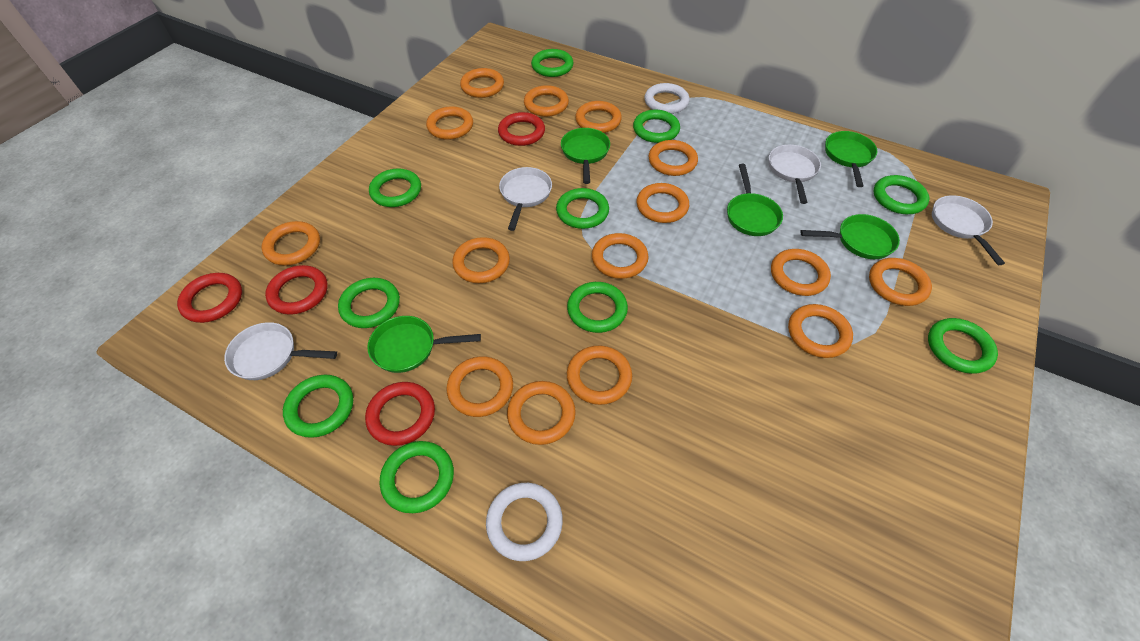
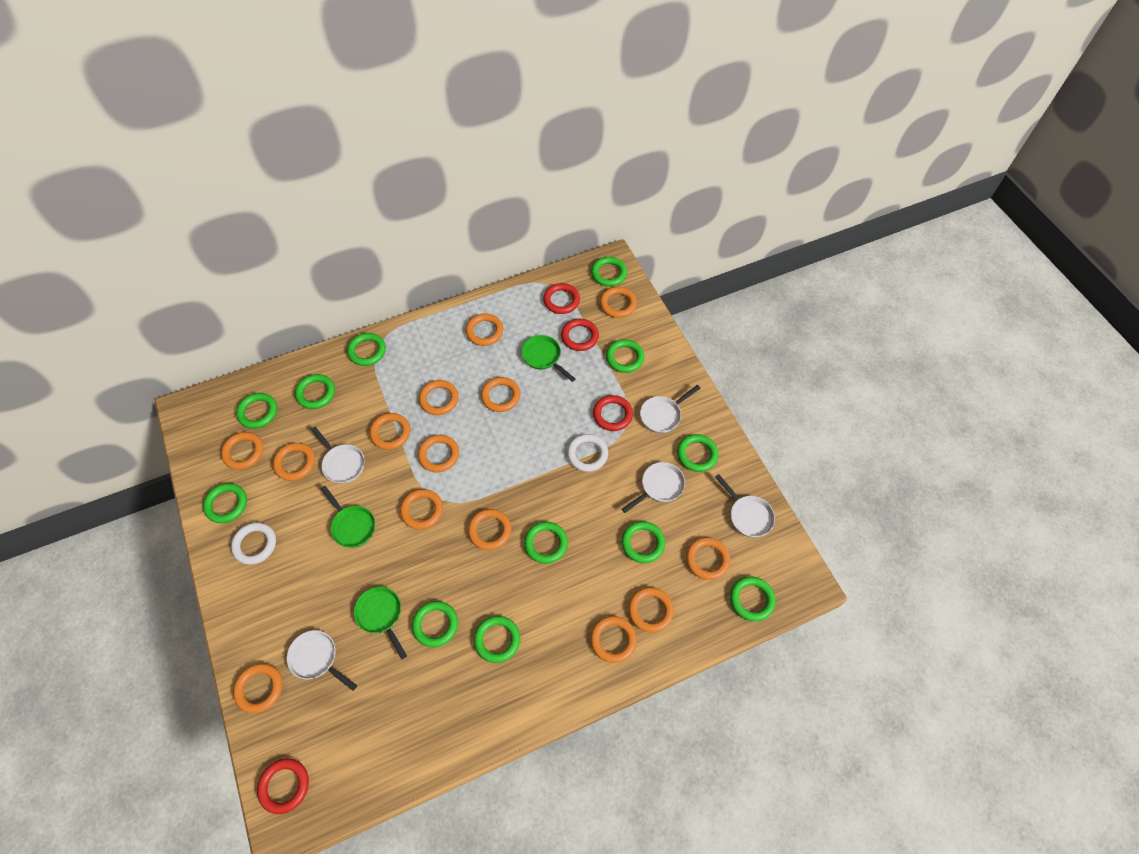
green pan: 5 -> 3
green ring: 10 -> 12
orange ring: 15 -> 14
white pan: 4 -> 5

